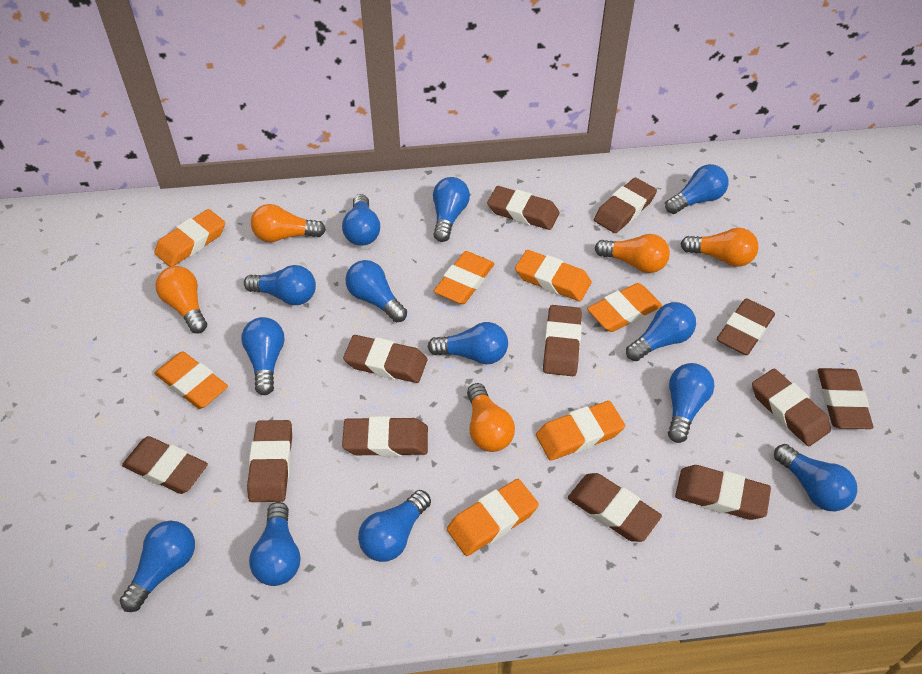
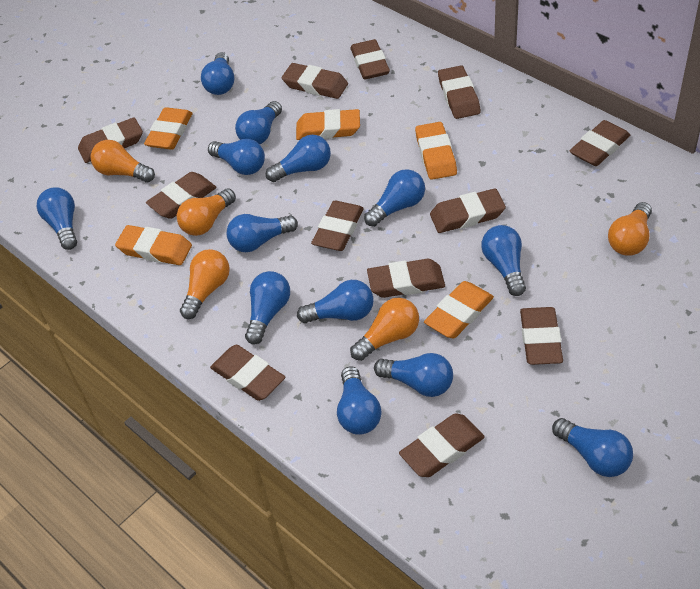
orange eraser: 7 -> 5

